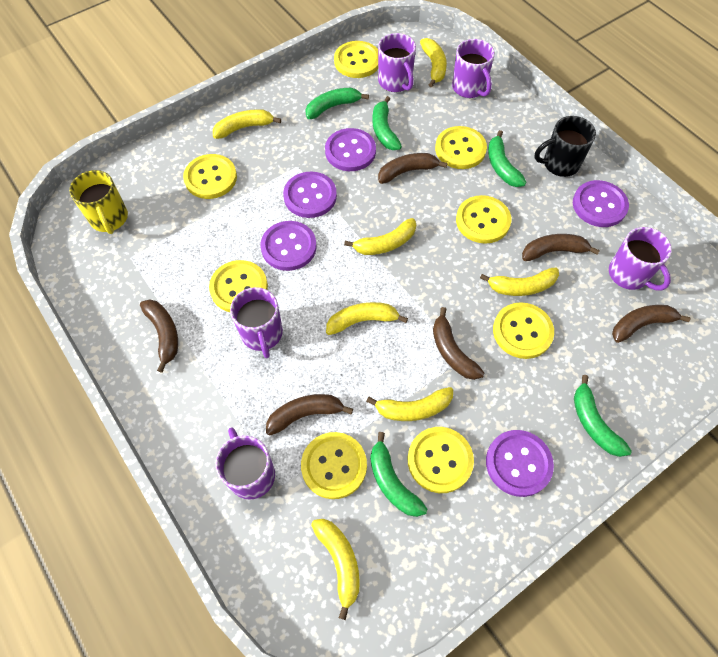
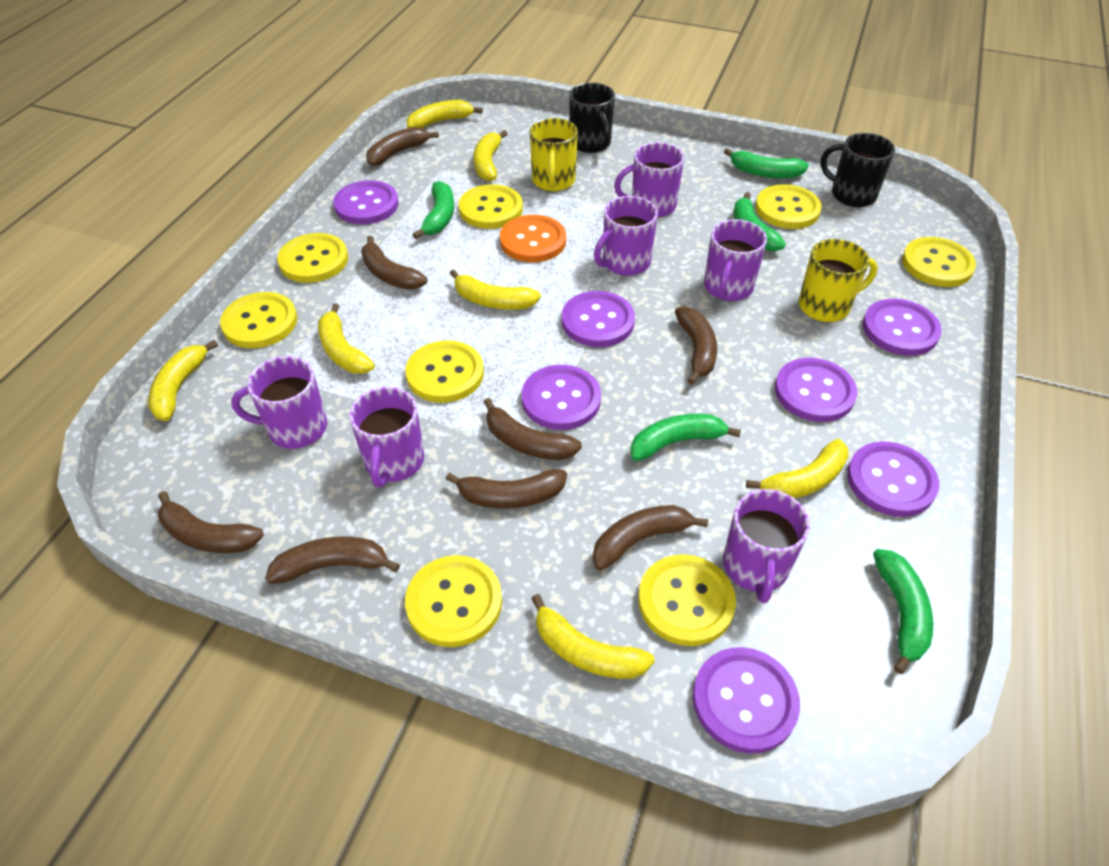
black mug: 1 -> 2
brown banana: 6 -> 8
orange button: 0 -> 1
purple button: 5 -> 7
purple mug: 5 -> 6
yellow mug: 1 -> 2

